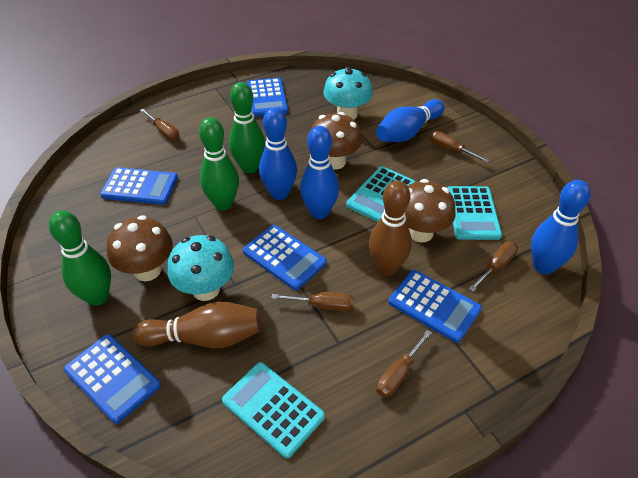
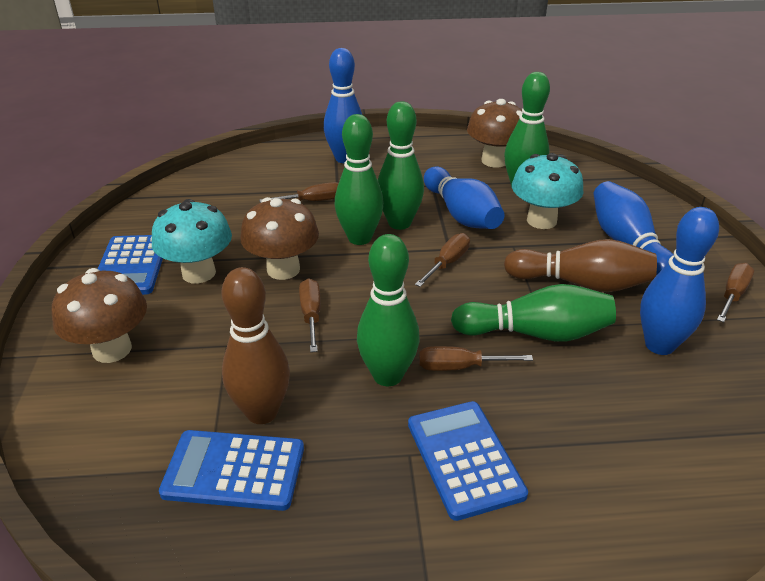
blue calculator: 5 -> 3
green bowling pin: 3 -> 5
turquoise calculator: 3 -> 0

